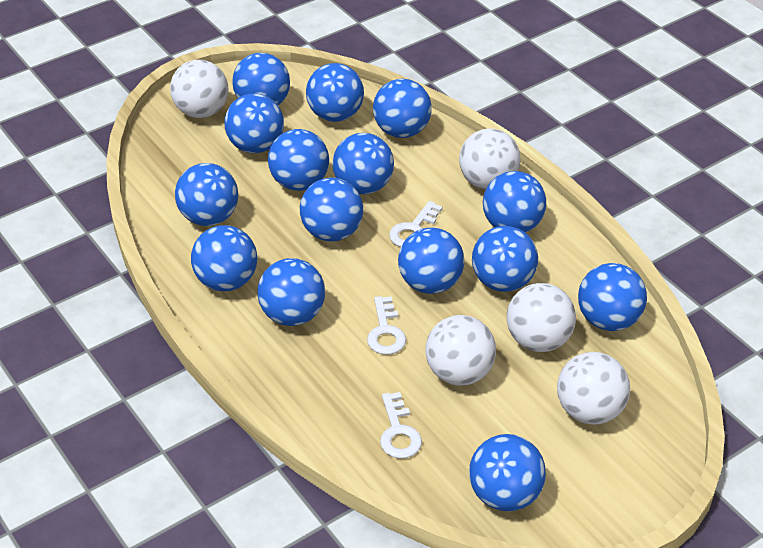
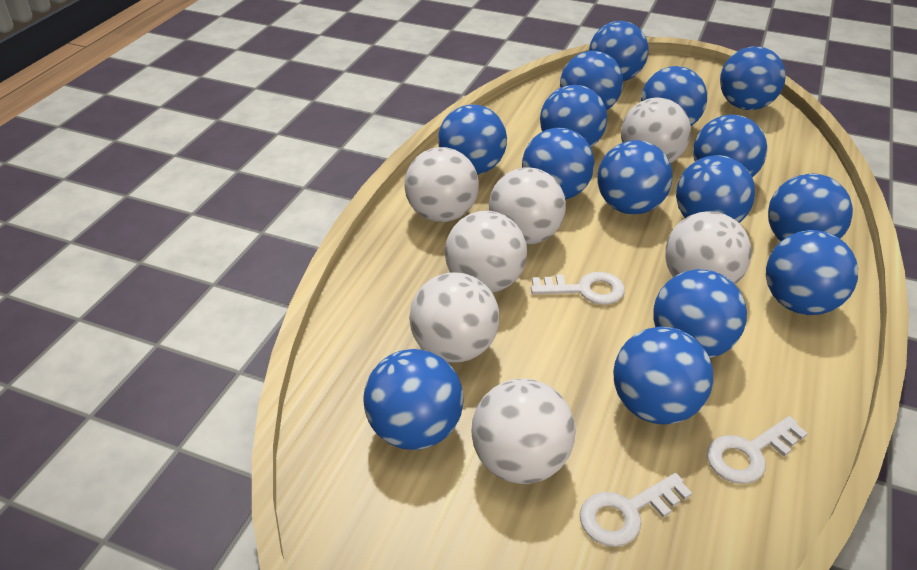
white ball: 5 -> 7

